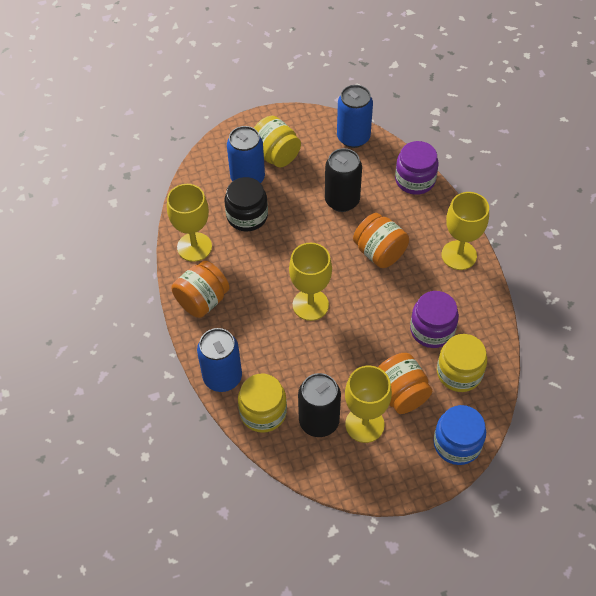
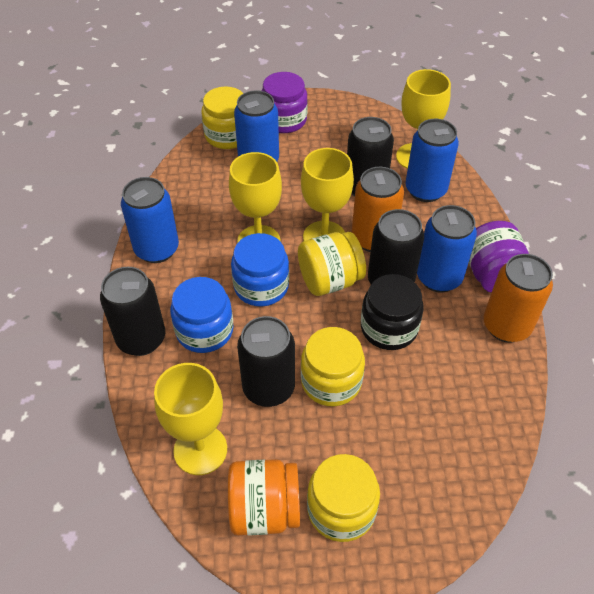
black can: 2 -> 4
blue can: 3 -> 4
blue jar: 1 -> 2
orange can: 0 -> 2
orange jar: 3 -> 1
yellow jar: 3 -> 4

